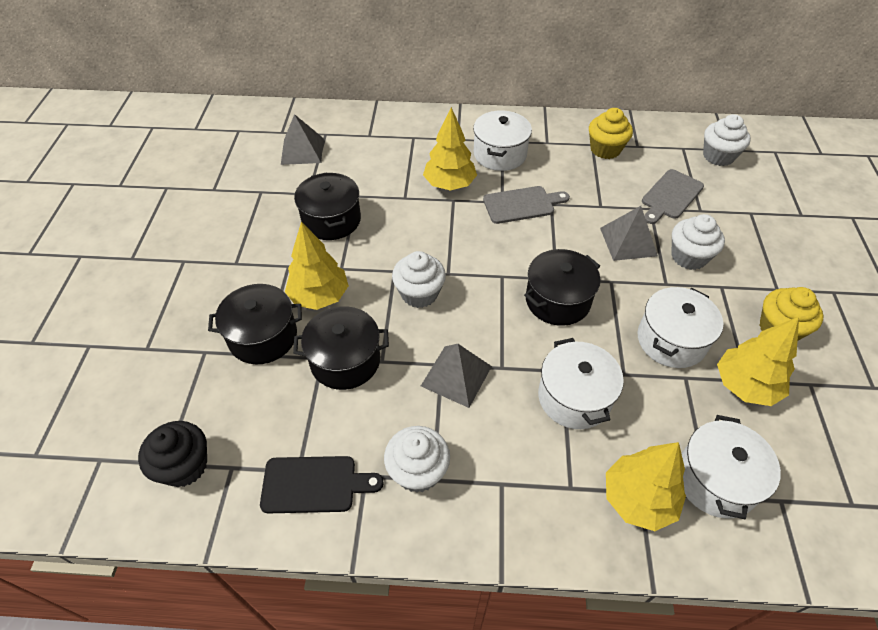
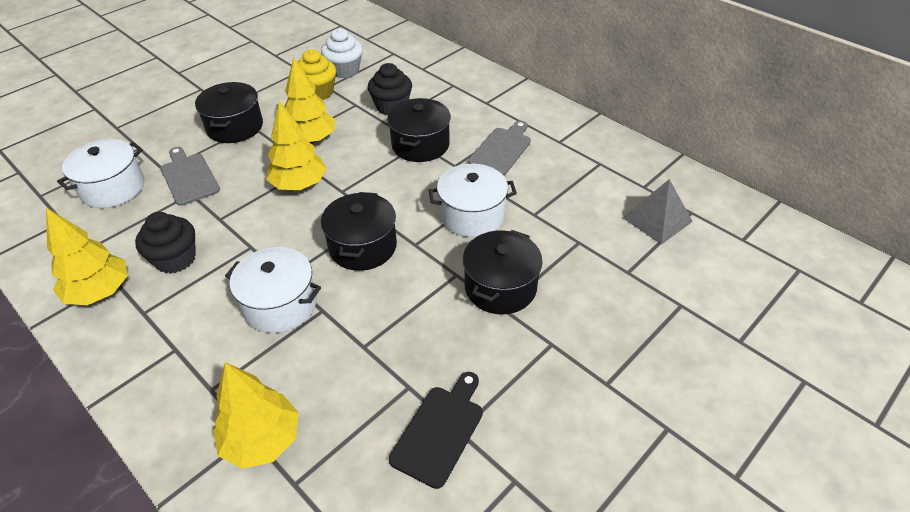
black cupcake: 1 -> 2
grey pyramid: 3 -> 1
white cupcake: 4 -> 1
white pot: 4 -> 3
yellow cupcake: 2 -> 1

